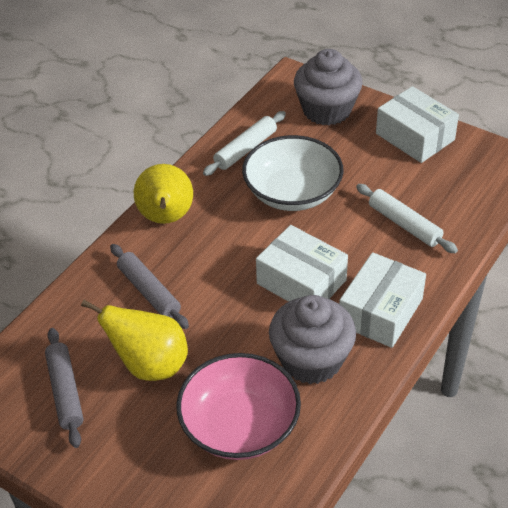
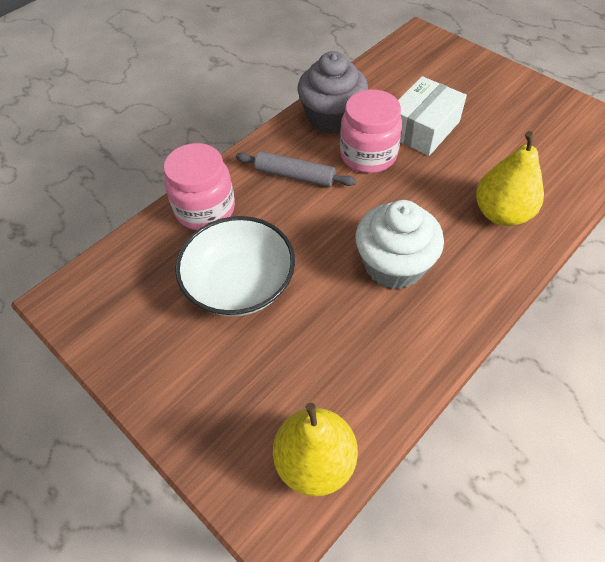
grey cupcake: 2 -> 1
grey rolling pin: 2 -> 1
pink bowl: 1 -> 0
pink jar: 0 -> 2
white box: 3 -> 1
white cupcake: 0 -> 1
white rolling pin: 2 -> 0

